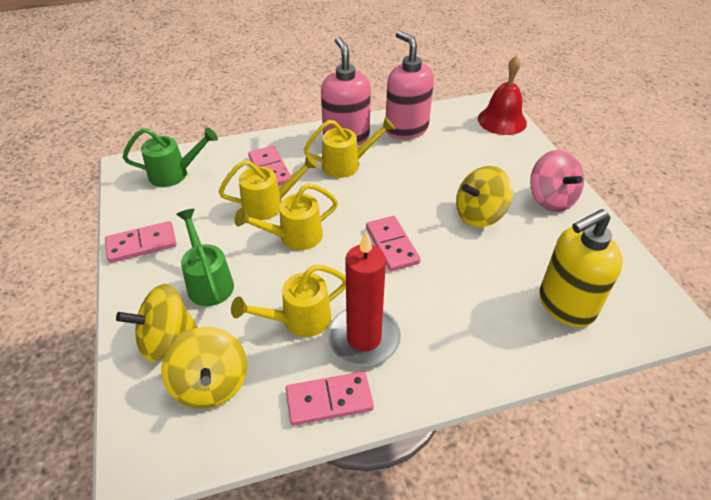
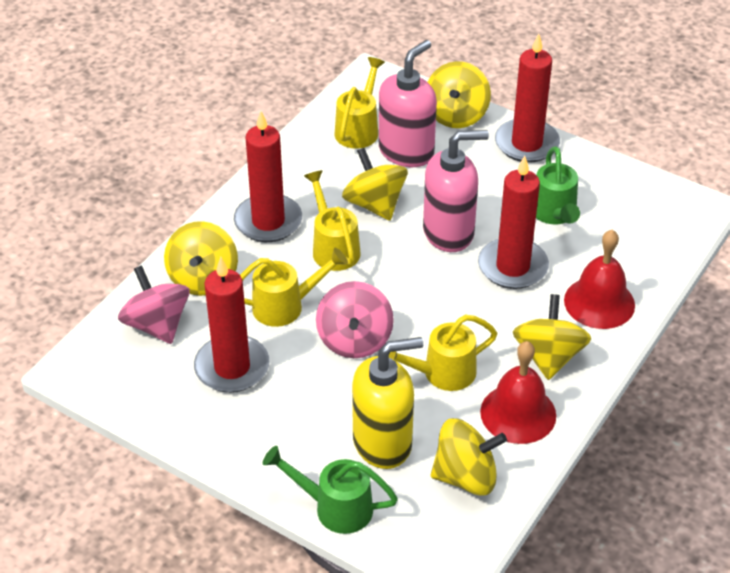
pink domino: 4 -> 0
pink spinning top: 1 -> 2
red bell: 1 -> 2
red candle: 1 -> 4
yellow spinning top: 3 -> 5

